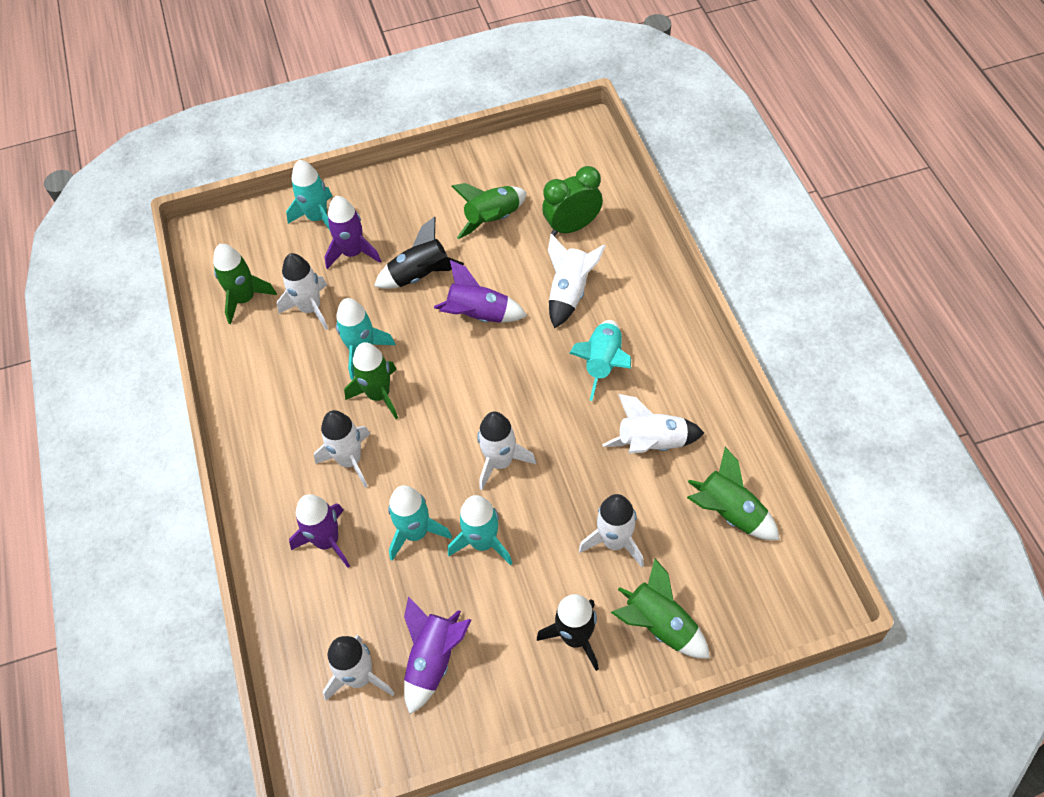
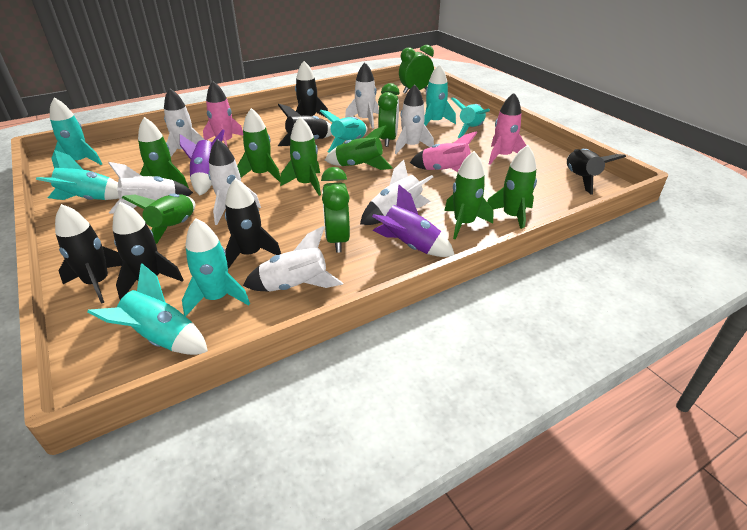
black rocket: 2 -> 6
green clock: 1 -> 3
green rocket: 5 -> 7
pink rocket: 0 -> 3
purple rocket: 4 -> 2
turquoise rocket: 5 -> 7

